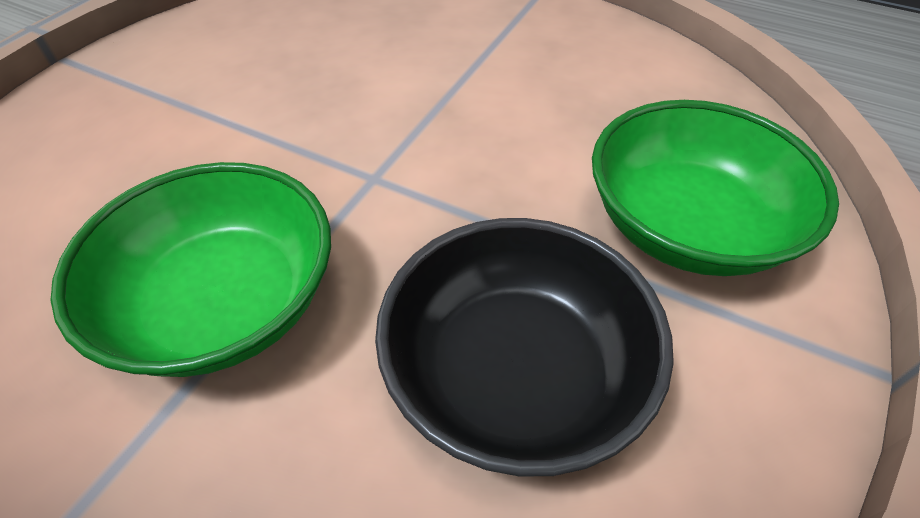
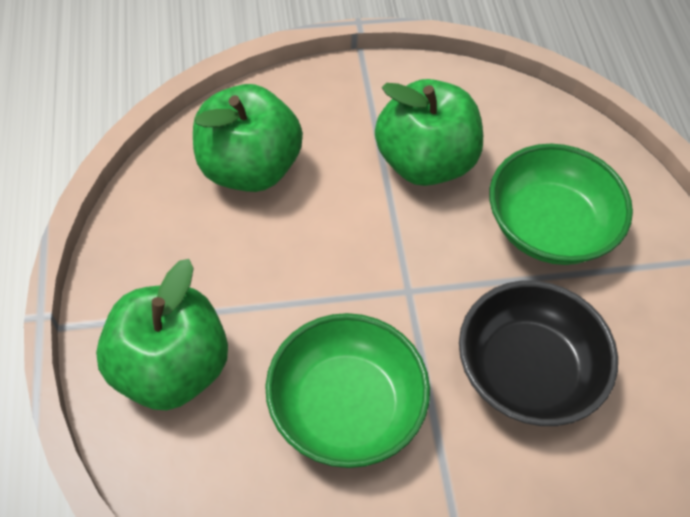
green apple: 0 -> 3

